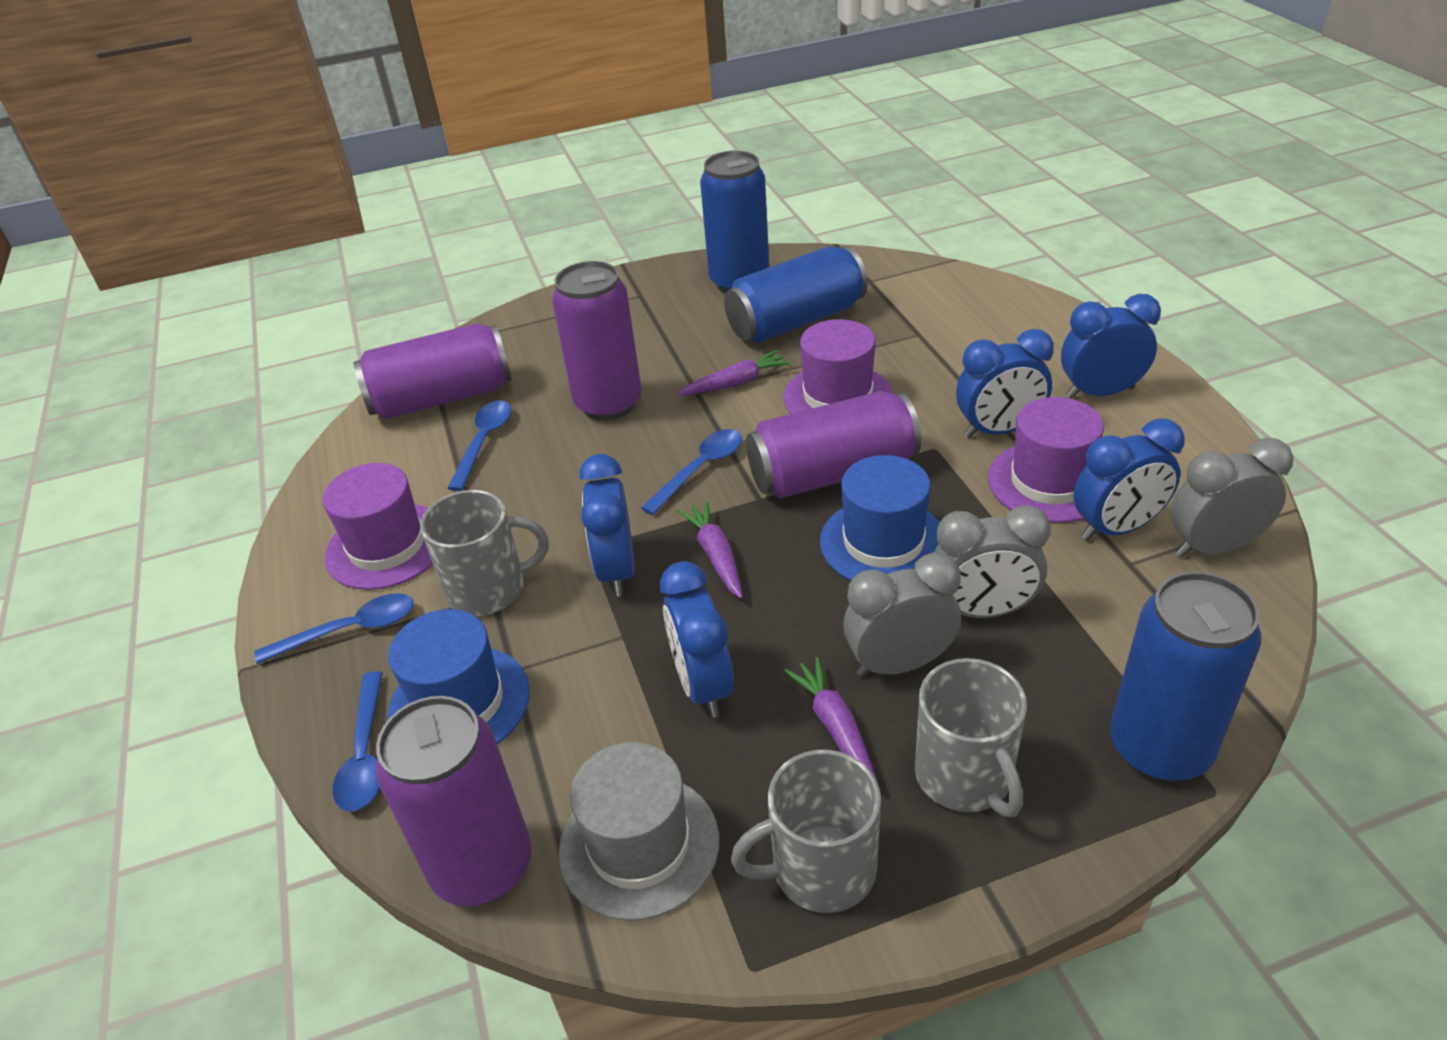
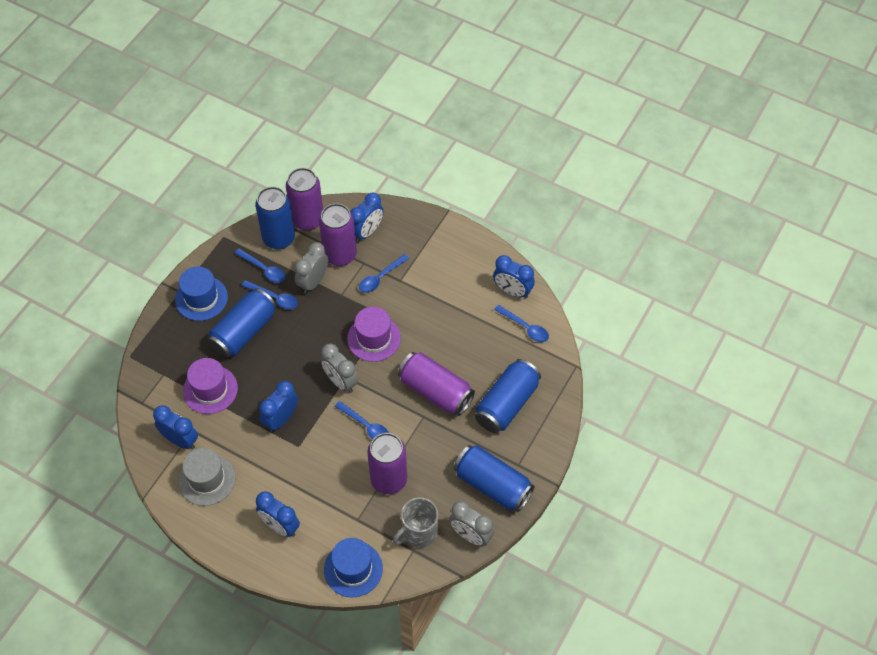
blue can: 3 -> 4
blue spoon: 4 -> 5
grey mug: 3 -> 1
purple carrot: 3 -> 0
purple hat: 3 -> 2

